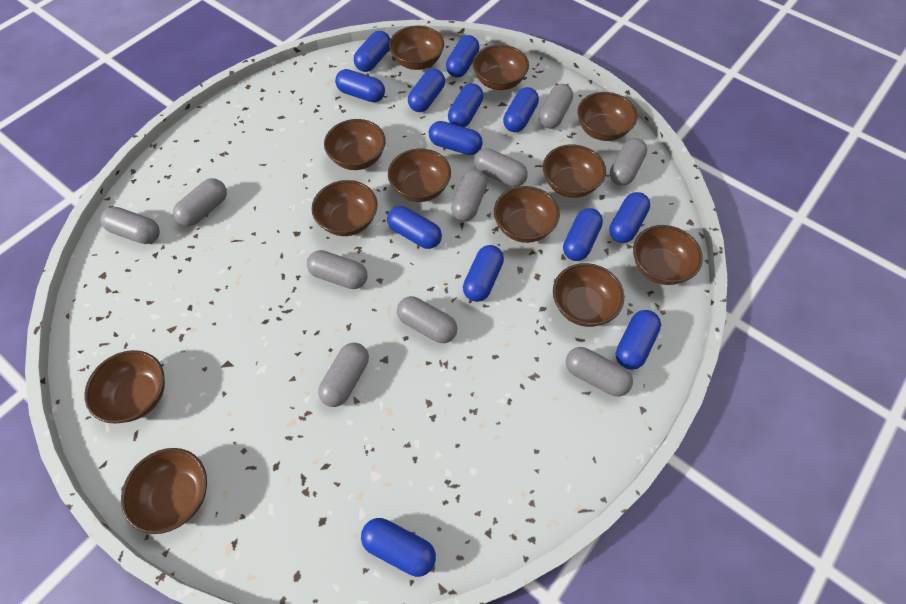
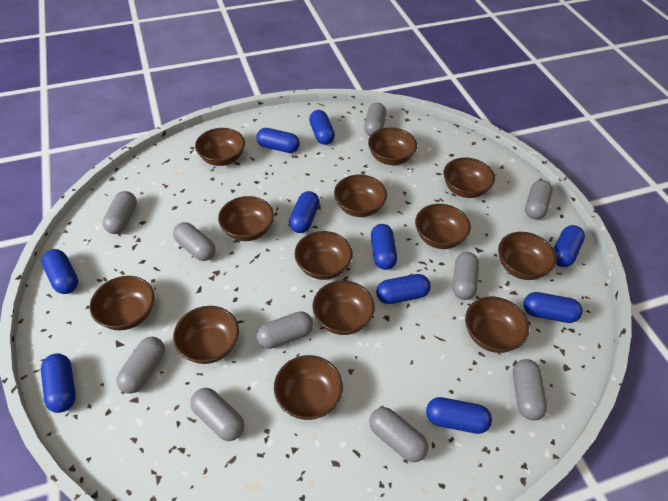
blue capsule: 13 -> 10
brown bowl: 12 -> 13

